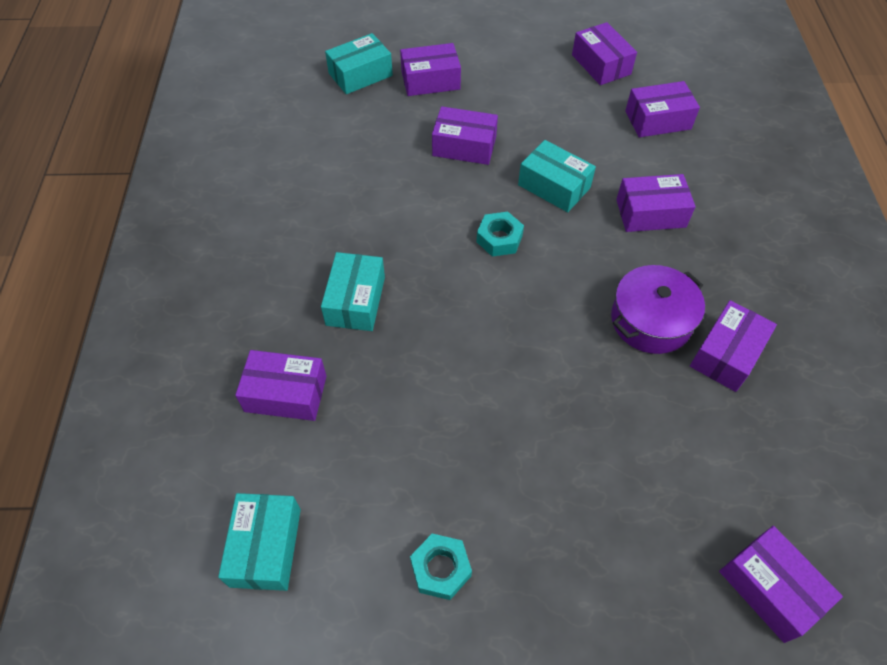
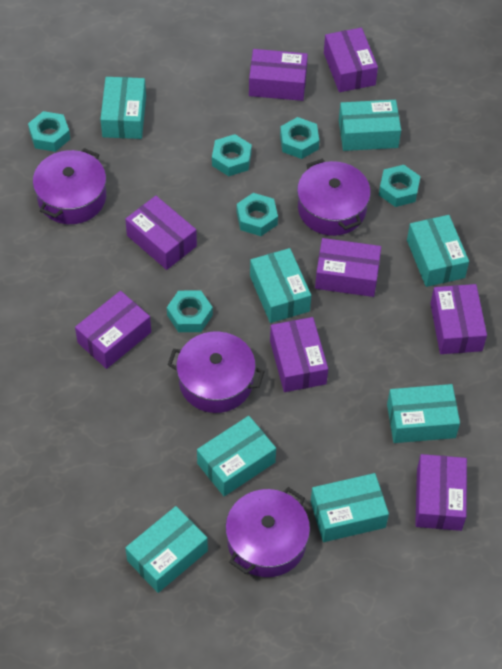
purple pot: 1 -> 4
turquoise box: 4 -> 8
turquoise nut: 2 -> 6

